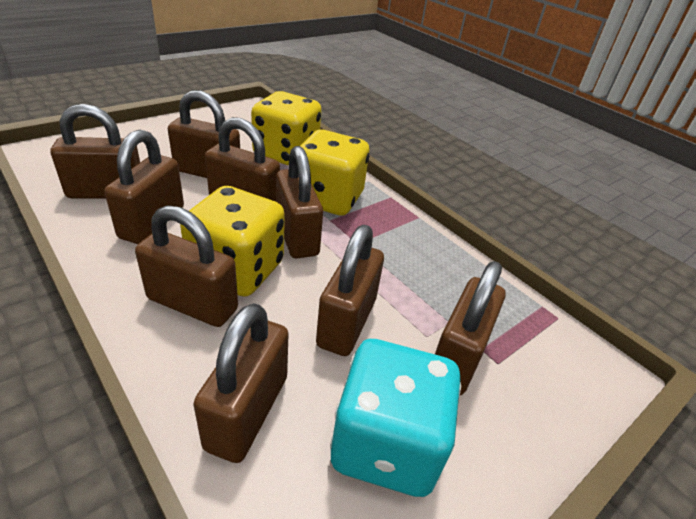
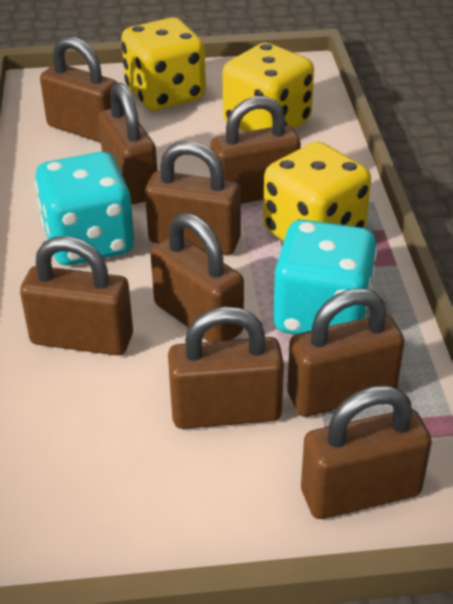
turquoise dice: 1 -> 2

